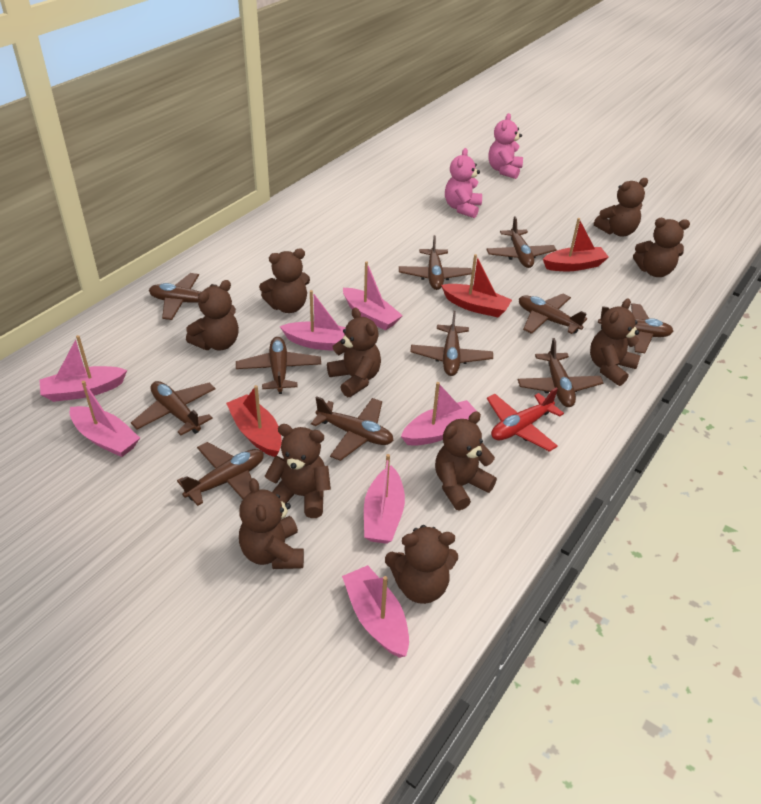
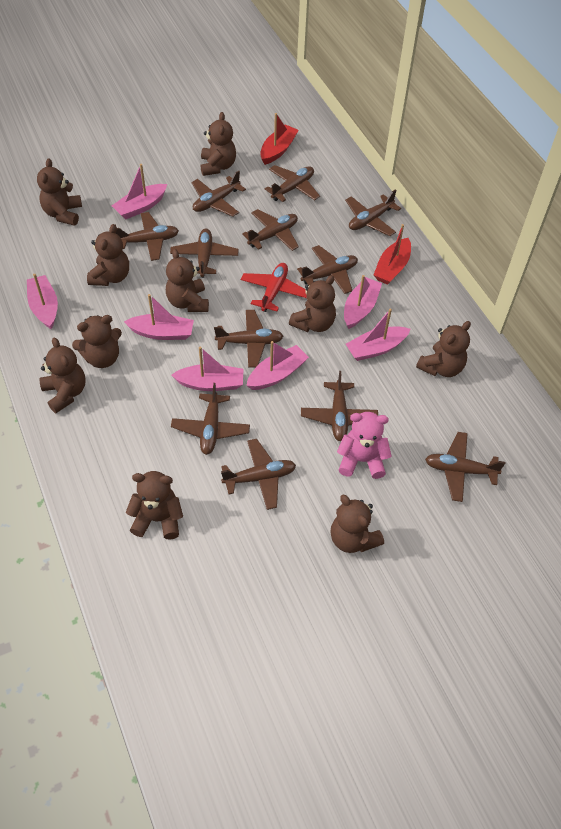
brown plane: 11 -> 12
pink teddy bear: 2 -> 1
red boat: 3 -> 2

